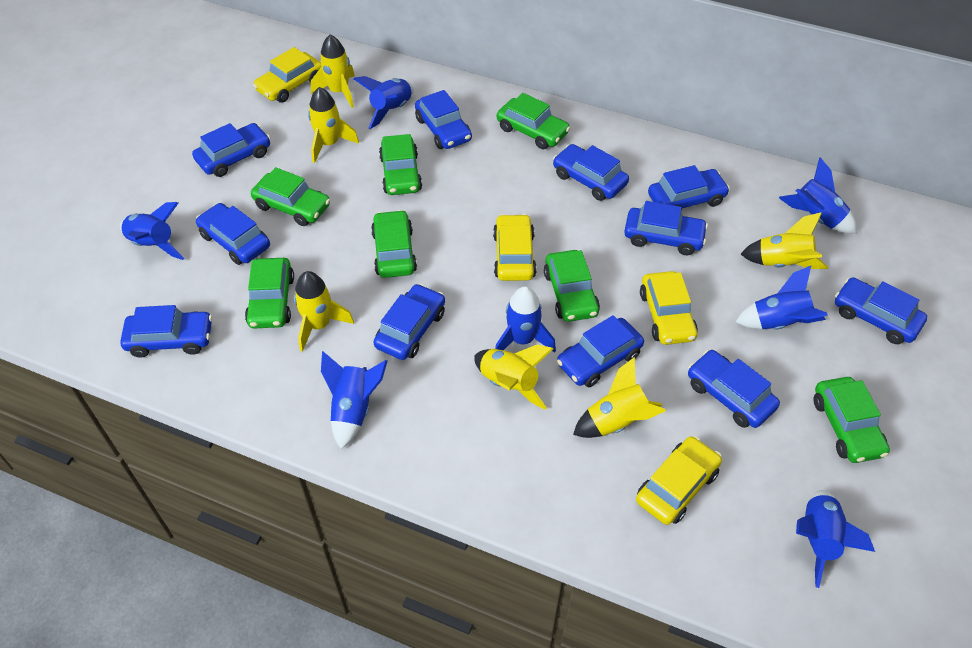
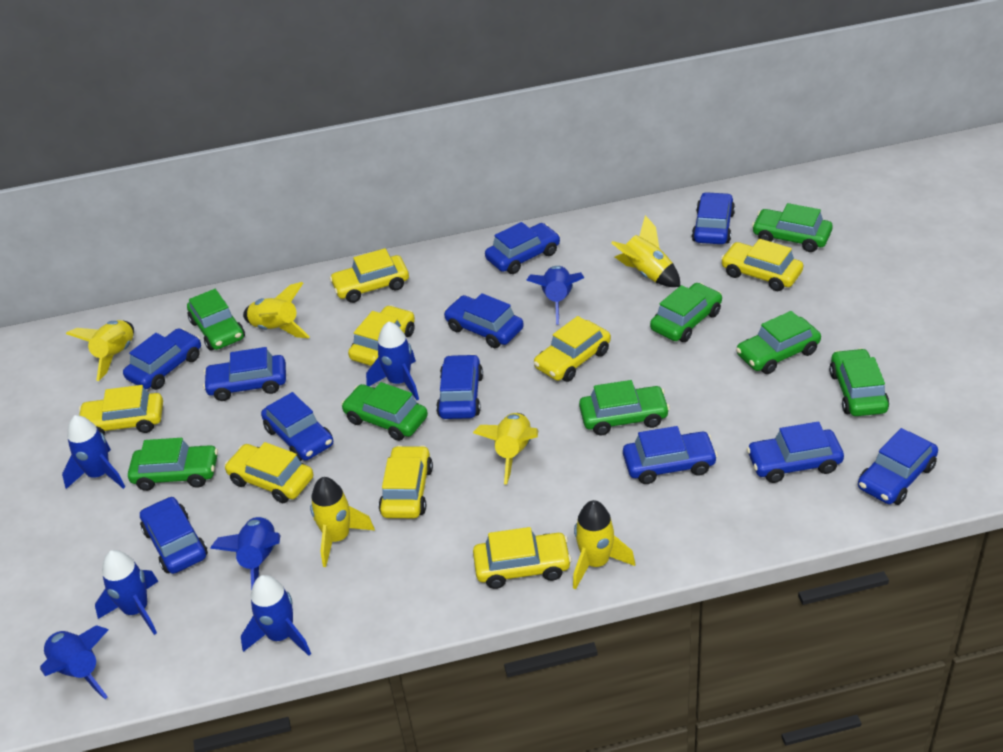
green car: 7 -> 8
yellow car: 4 -> 8

